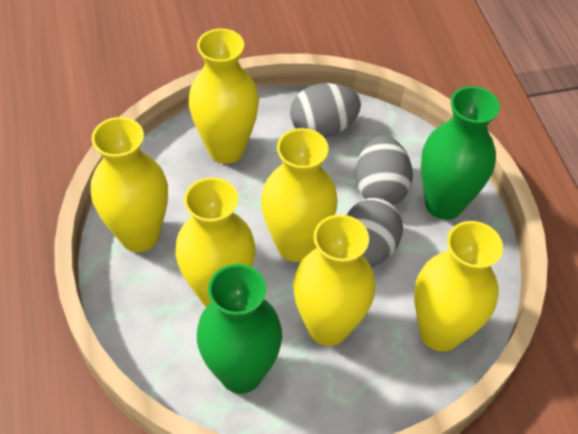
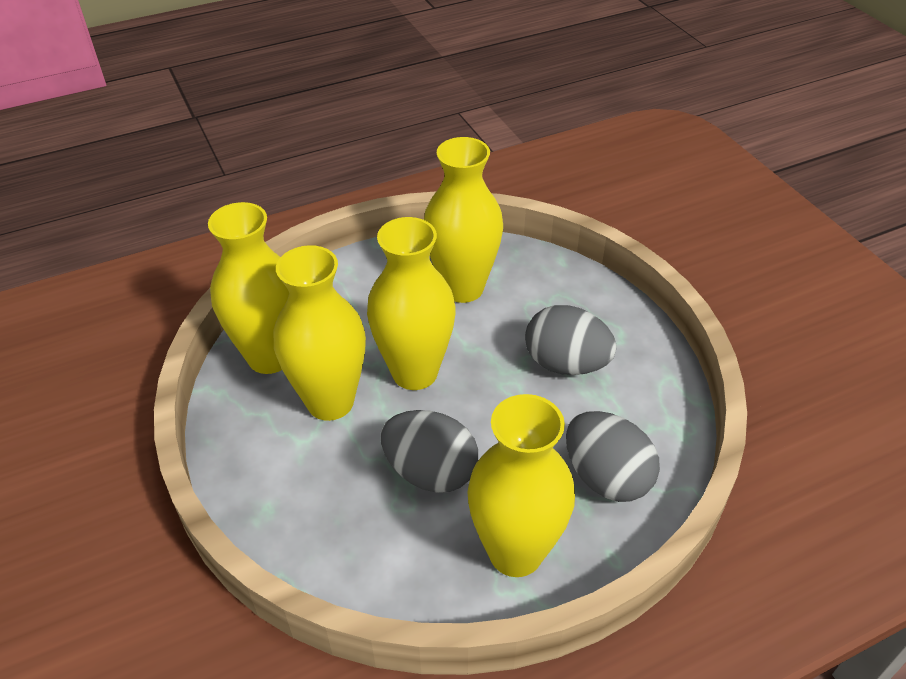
green vase: 2 -> 0
yellow vase: 6 -> 5

